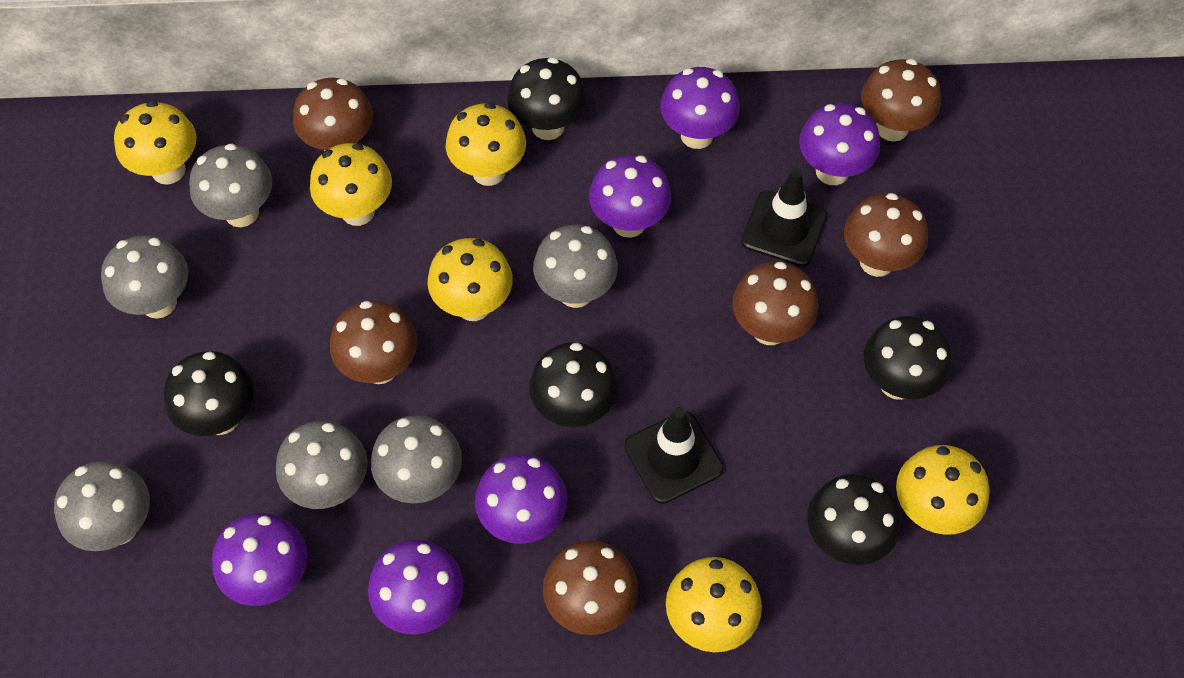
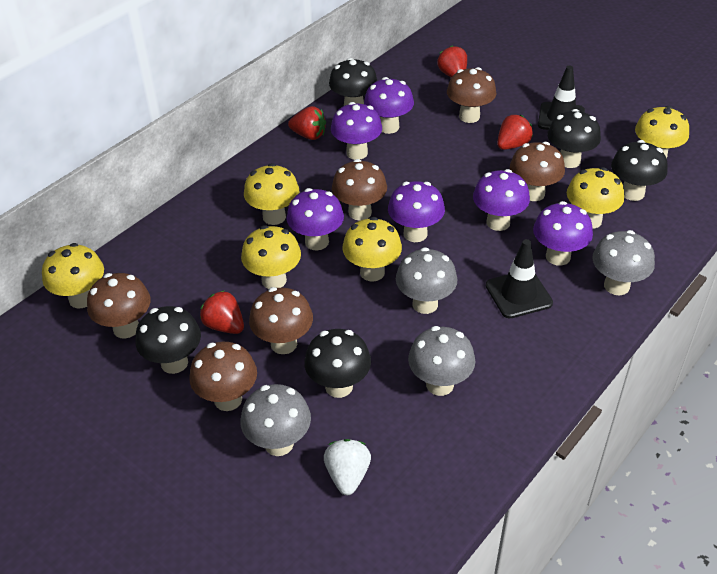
grey mushroom: 6 -> 4
red strawberry: 0 -> 4
white strawberry: 0 -> 1

